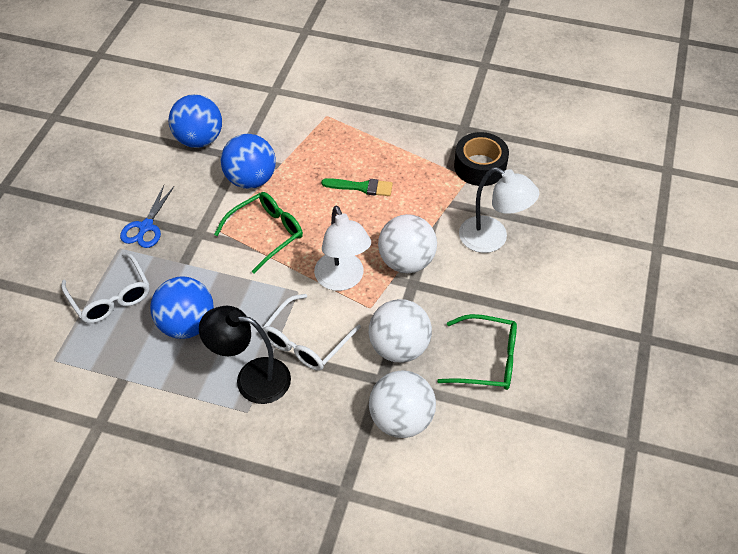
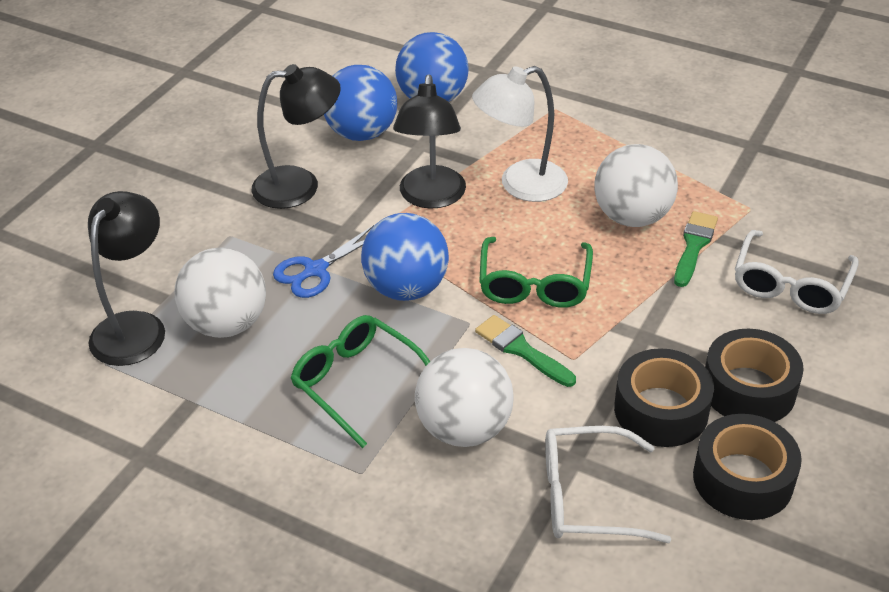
black lamp: 1 -> 3
black tape: 1 -> 3
green brush: 1 -> 2
white lamp: 2 -> 1

